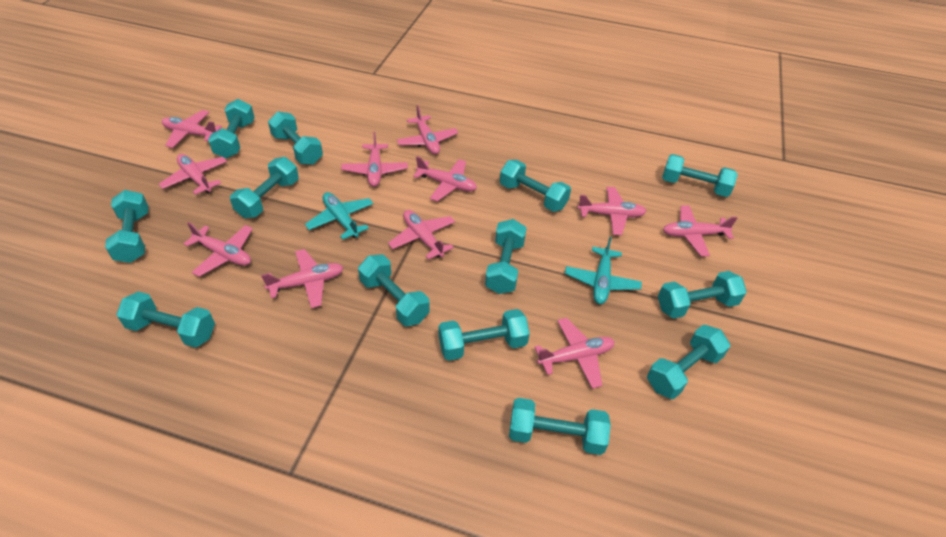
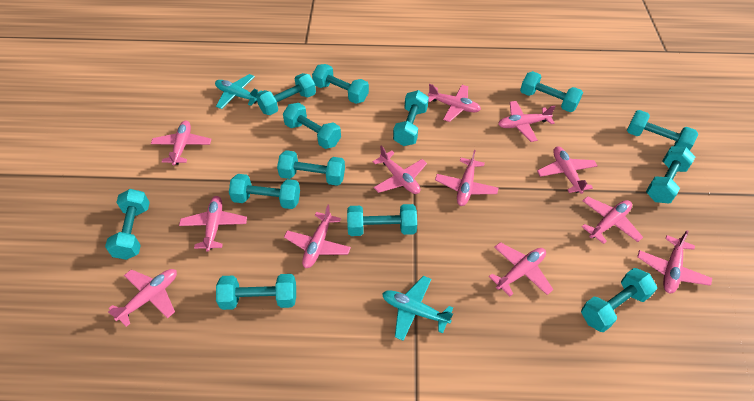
pink plane: 11 -> 12

